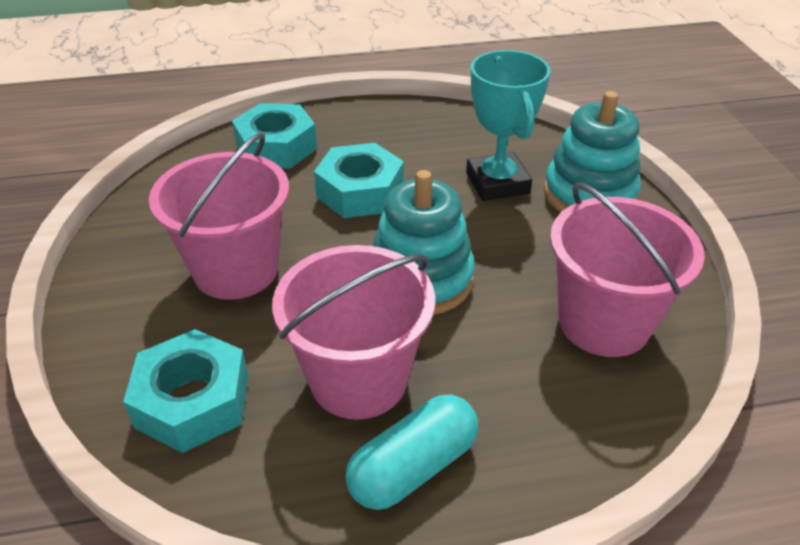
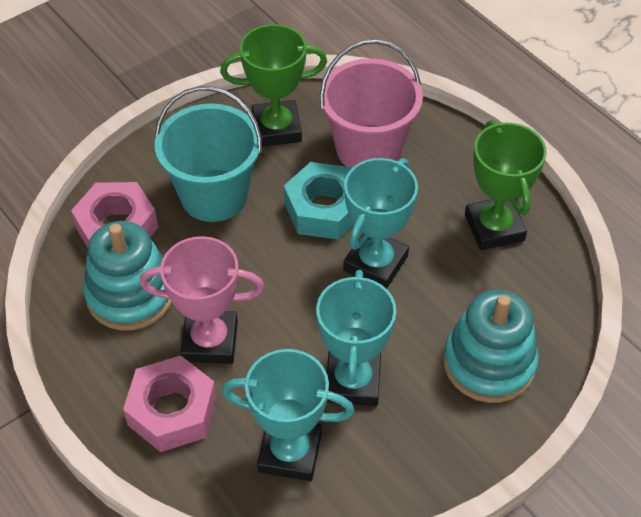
green trophy: 0 -> 2
pink bucket: 3 -> 1
pink nut: 0 -> 2
pink trophy: 0 -> 1
turquoise bucket: 0 -> 1
turquoise capsule: 1 -> 0
turquoise nut: 3 -> 1
turquoise trophy: 1 -> 3

